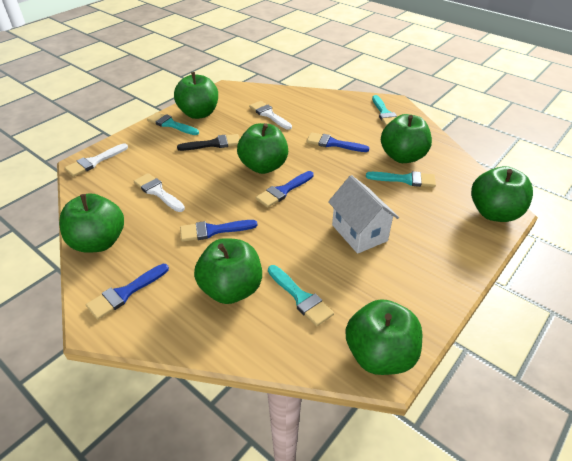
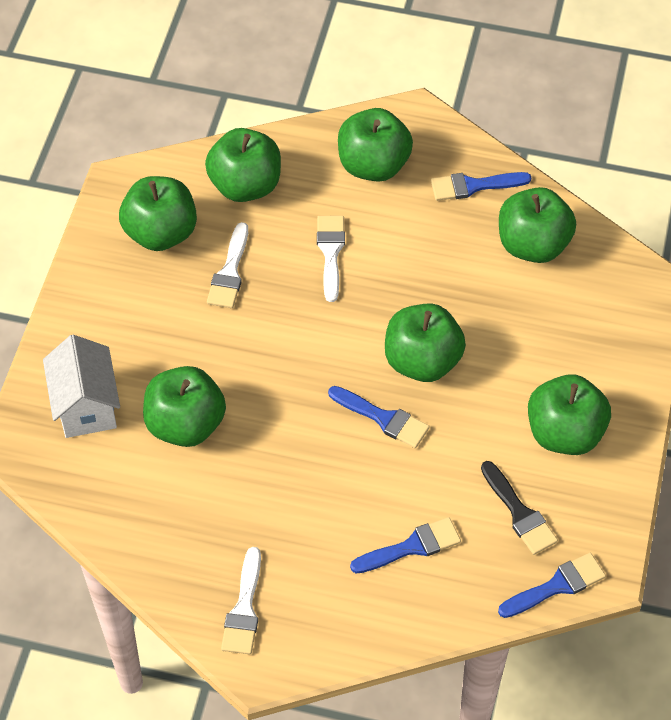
turquoise brush: 4 -> 0

